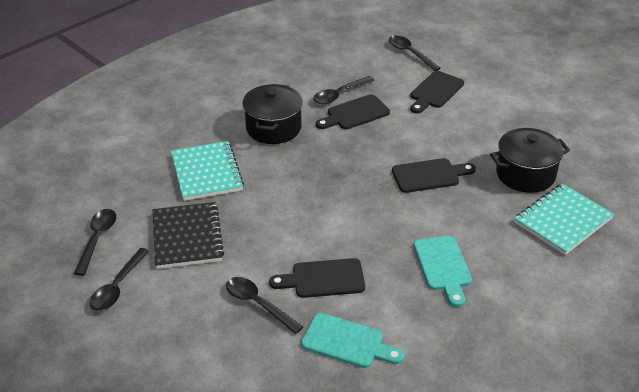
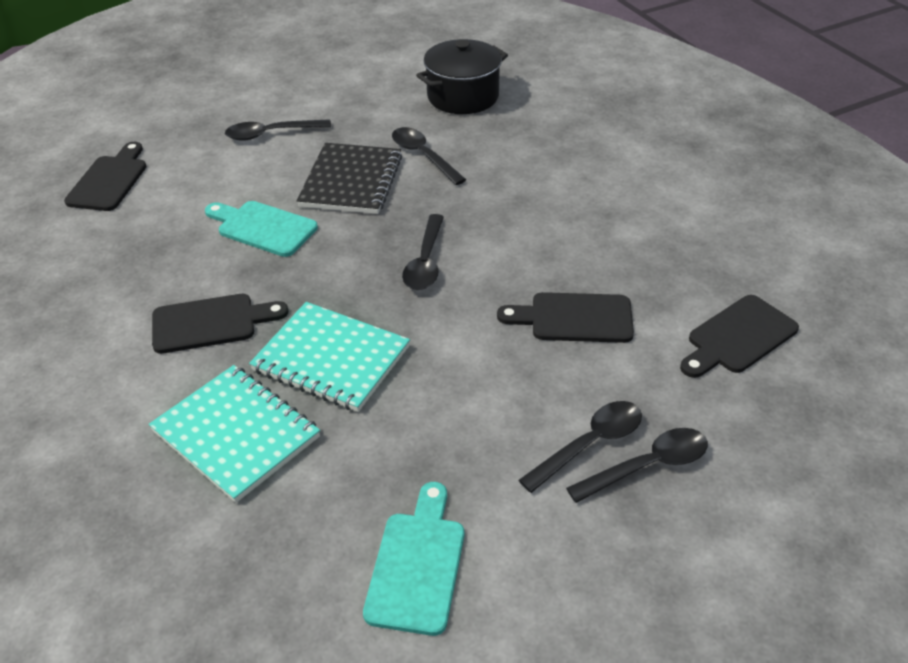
black pot: 2 -> 1

